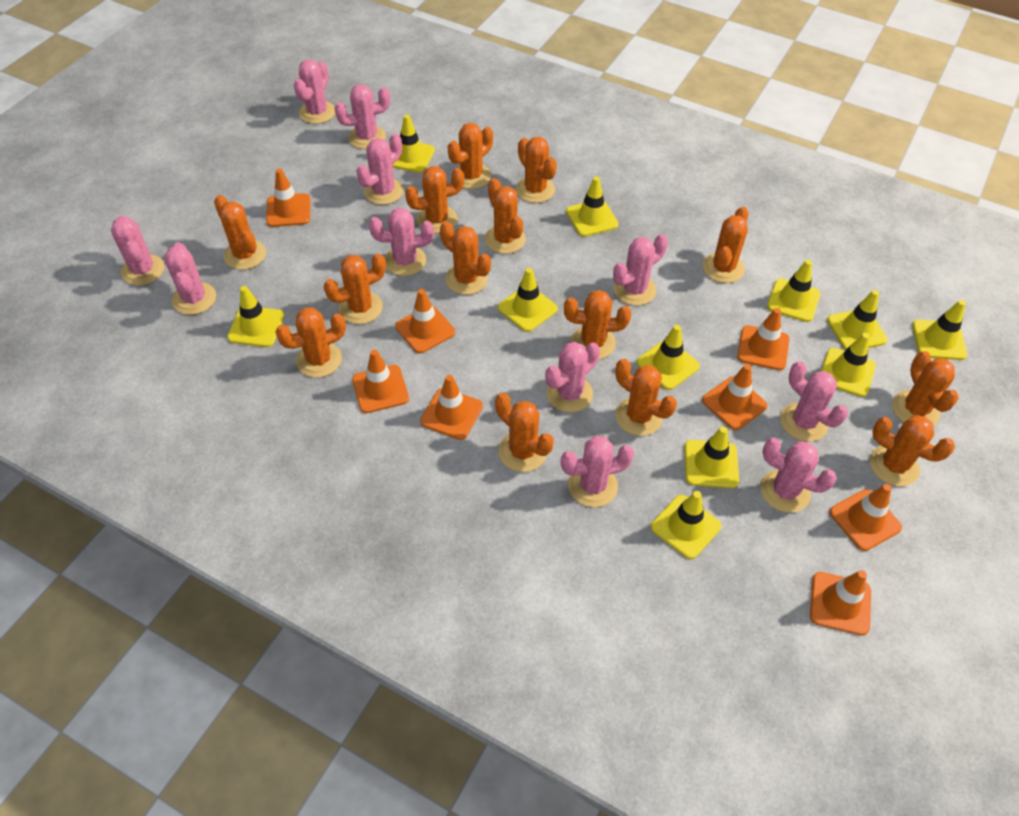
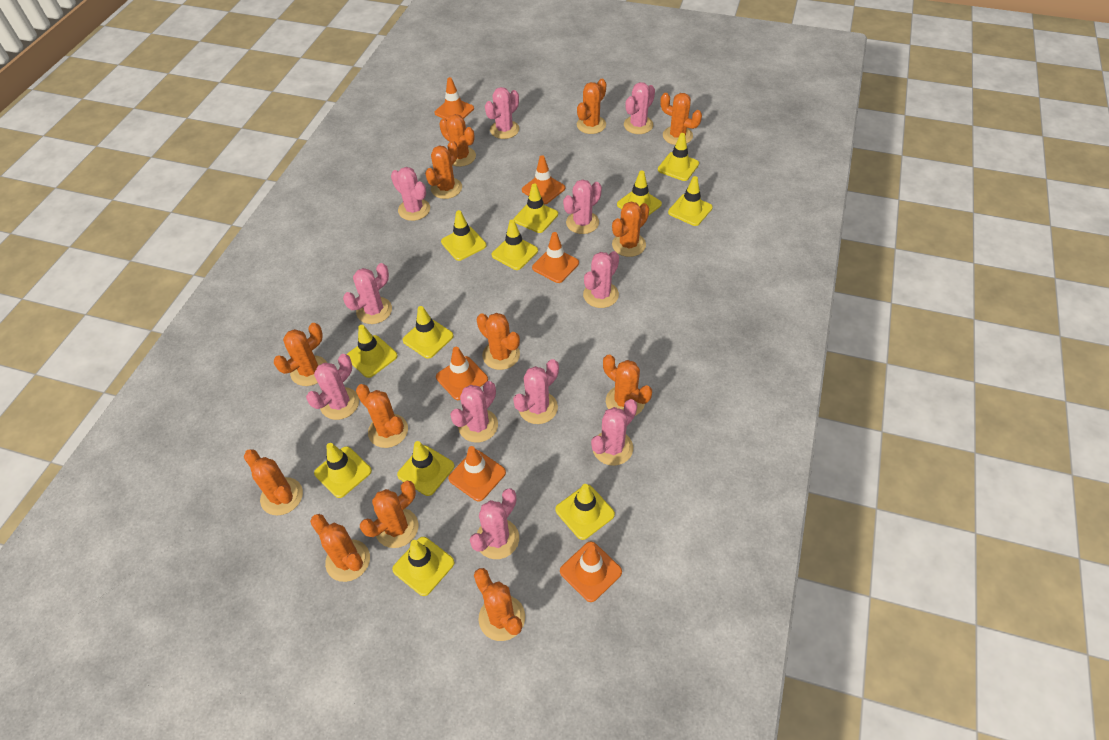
orange cactus: 14 -> 13
orange traffic cone: 8 -> 6
yellow traffic cone: 11 -> 12

